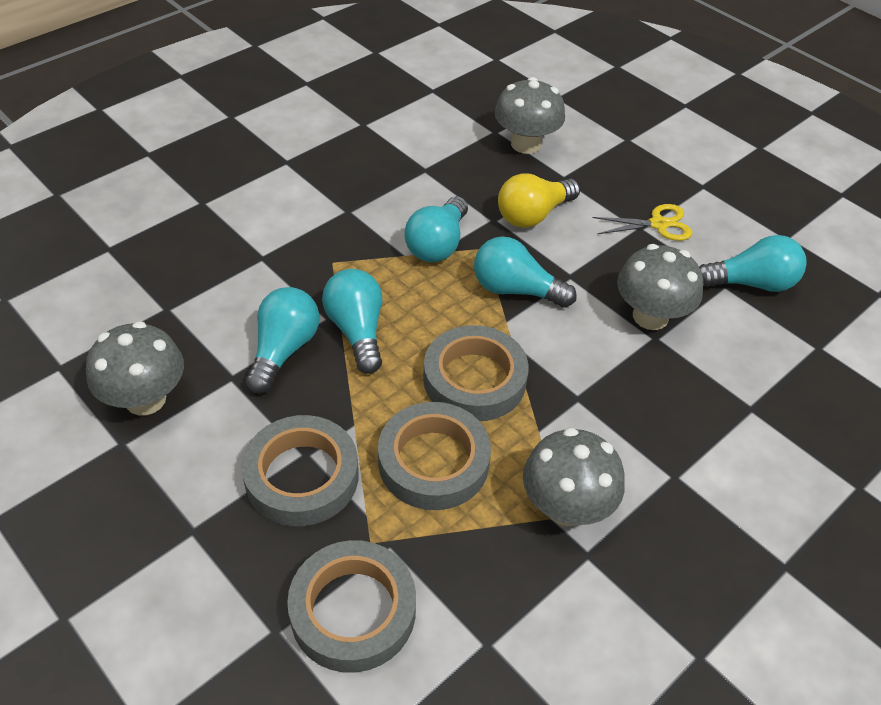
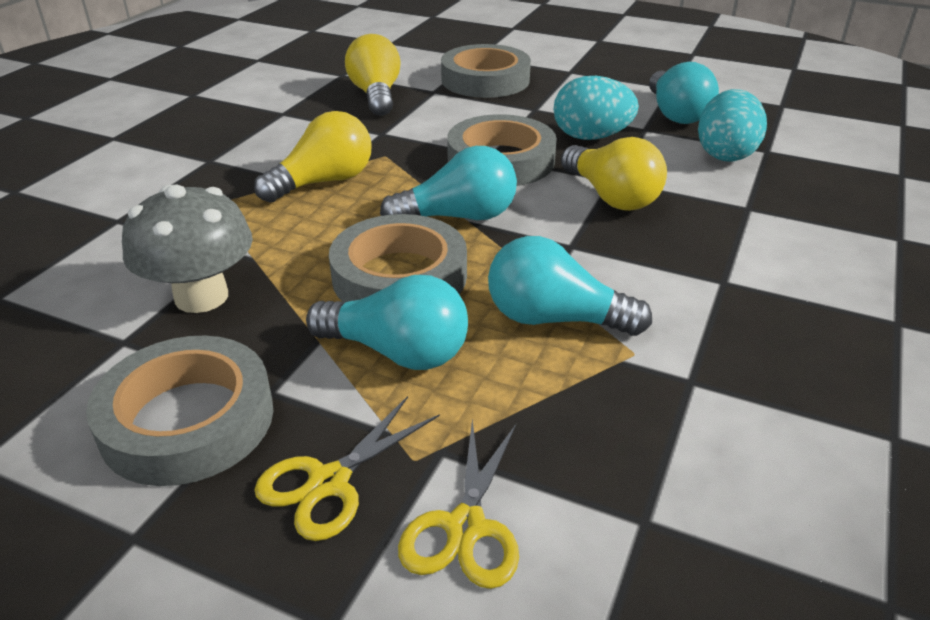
grey mushroom: 4 -> 1
turquoise egg: 0 -> 2
turquoise light bulb: 5 -> 4
yellow light bulb: 1 -> 3
yellow scissors: 1 -> 2

